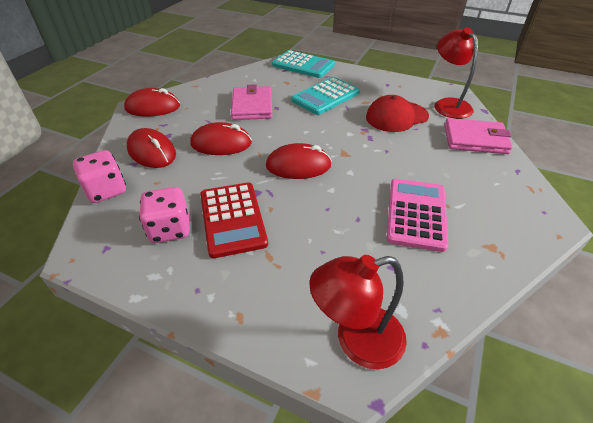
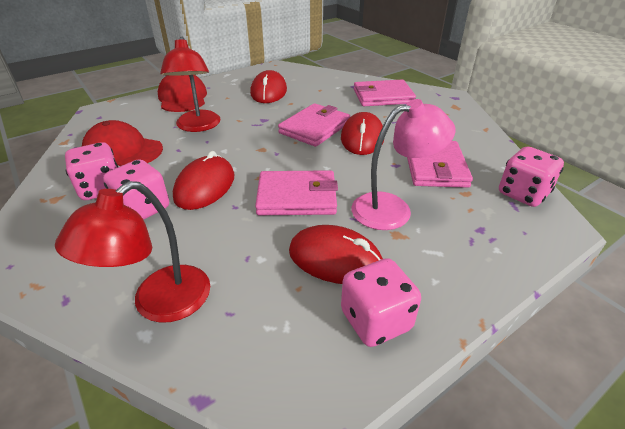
pink calculator: 1 -> 0
pink dice: 2 -> 4
pink lamp: 0 -> 1
pink wallet: 2 -> 4
red calculator: 1 -> 0
red cap: 1 -> 2
turquoise calculator: 2 -> 0

